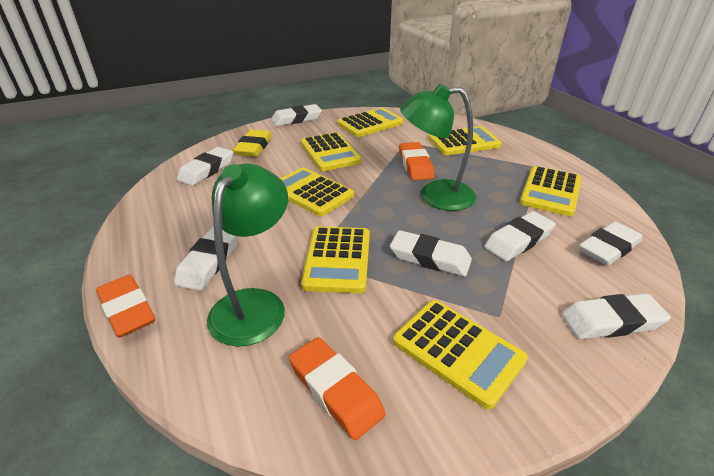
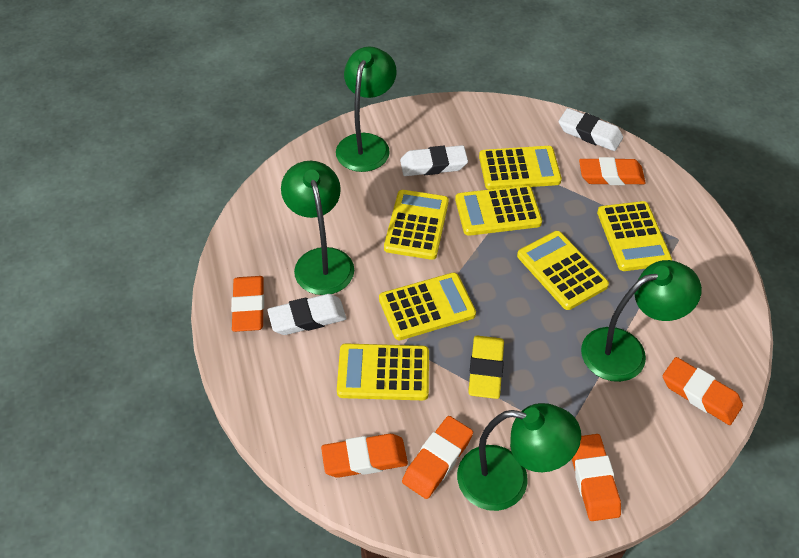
green lamp: 2 -> 4
orange eraser: 3 -> 6
white eraser: 7 -> 3

